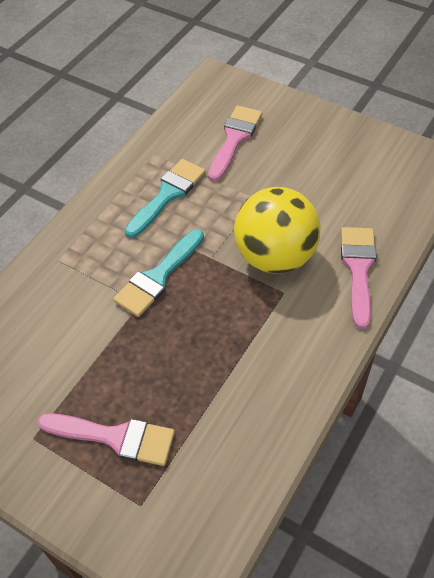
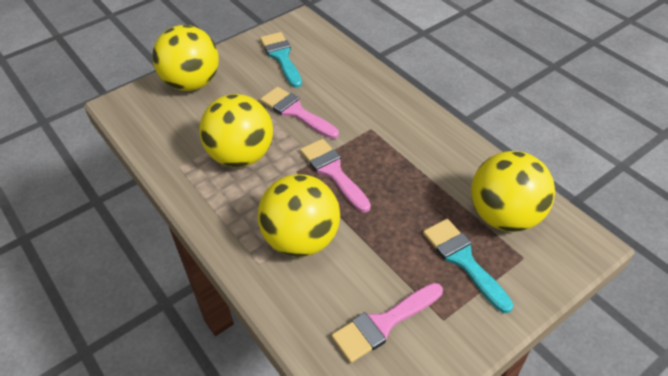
yellow ball: 1 -> 4

